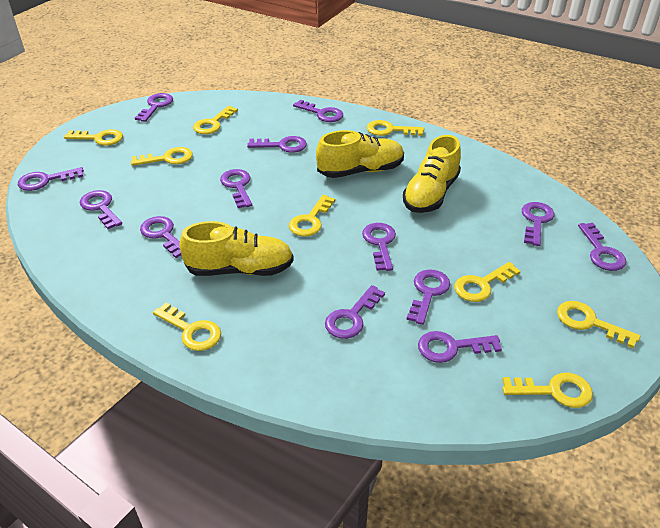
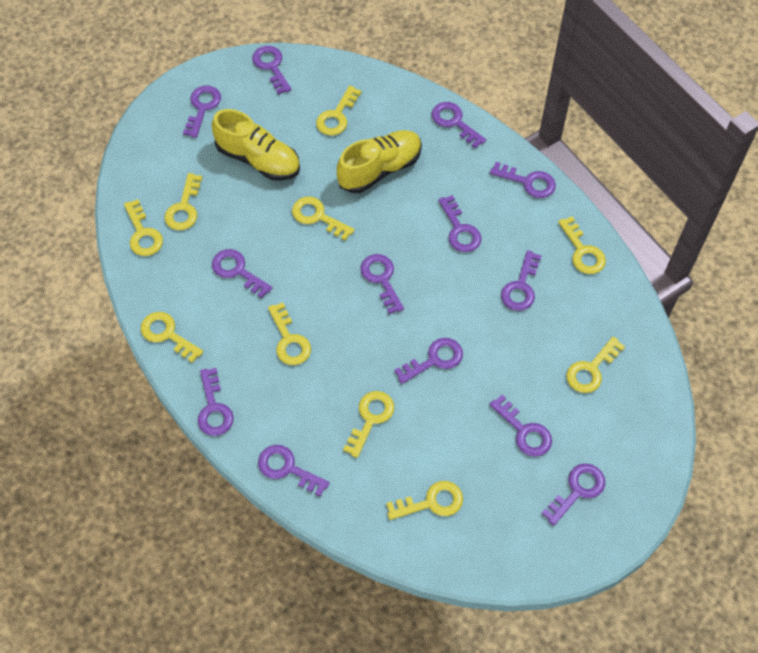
yellow key: 9 -> 10
yellow shoe: 3 -> 2

